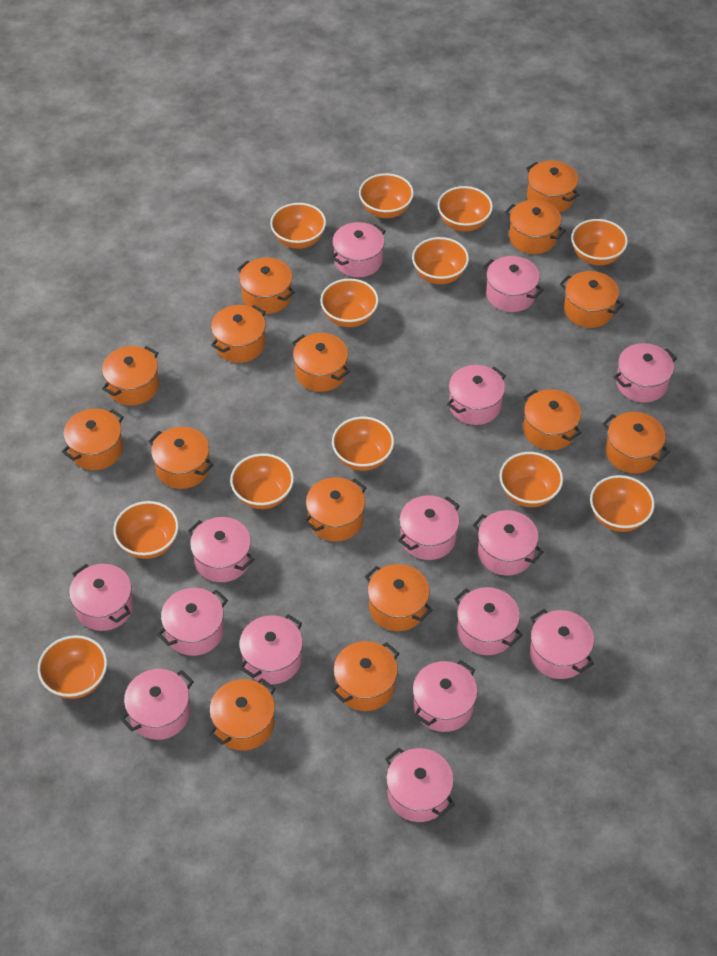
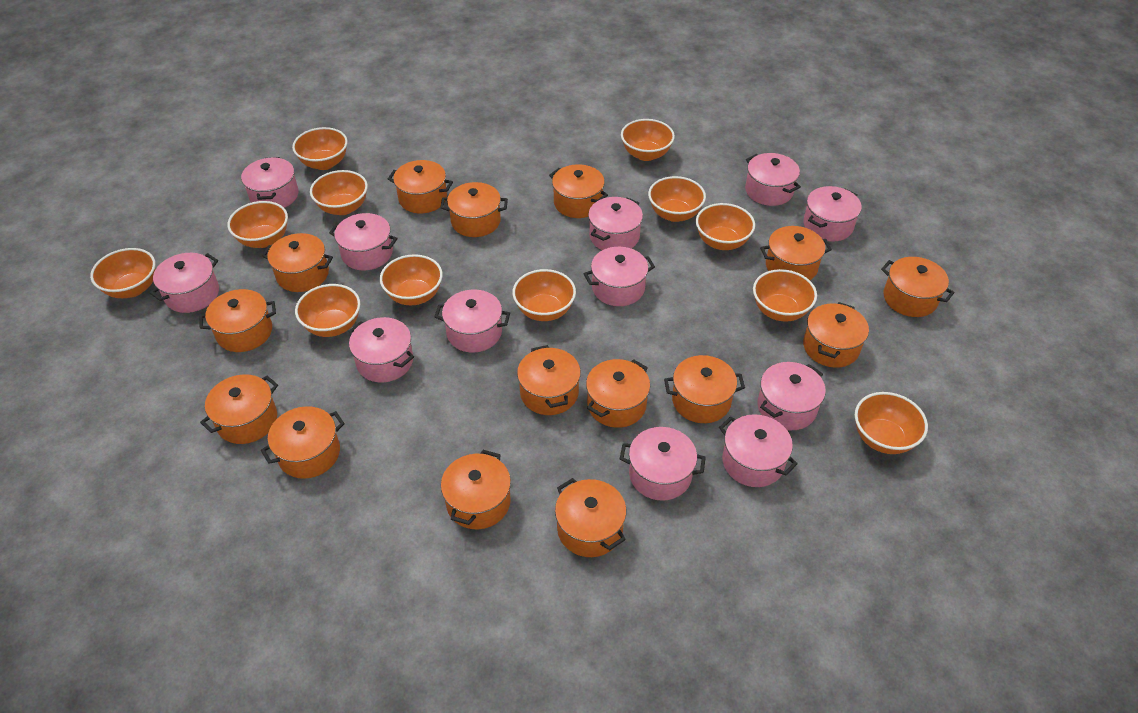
pink pot: 15 -> 12

